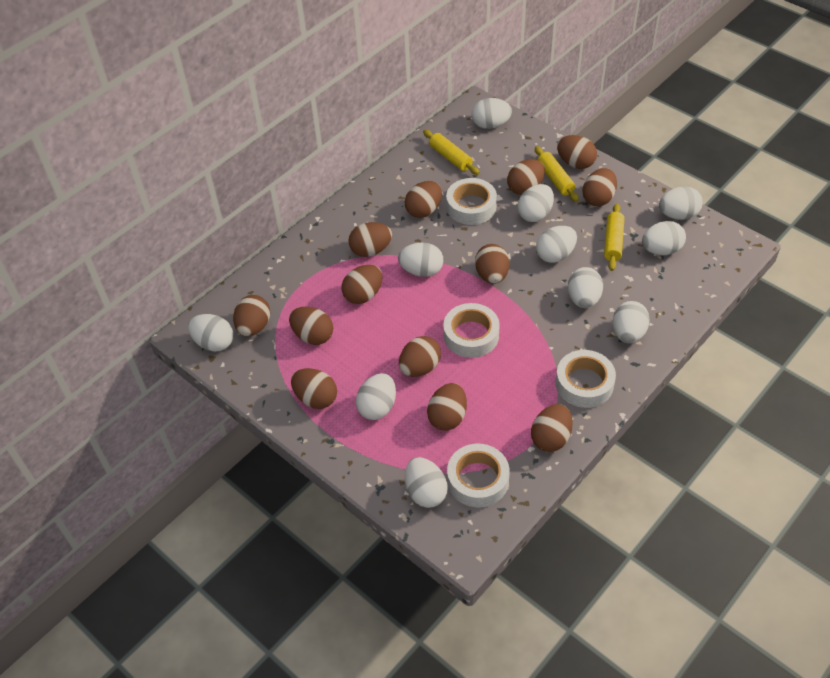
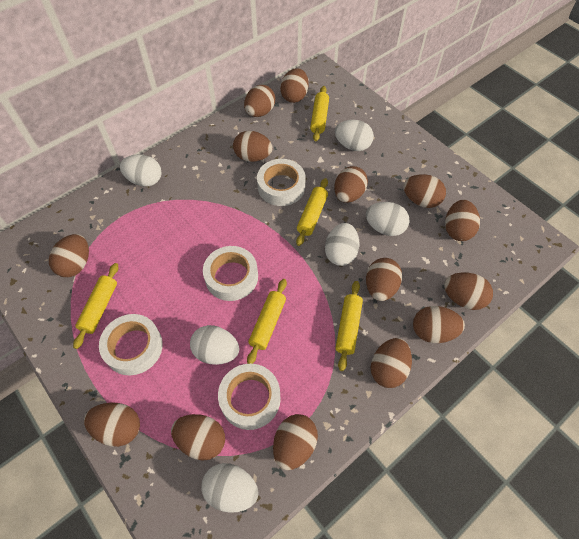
brown egg: 13 -> 14
white egg: 11 -> 6
yellow rolling pin: 3 -> 5

